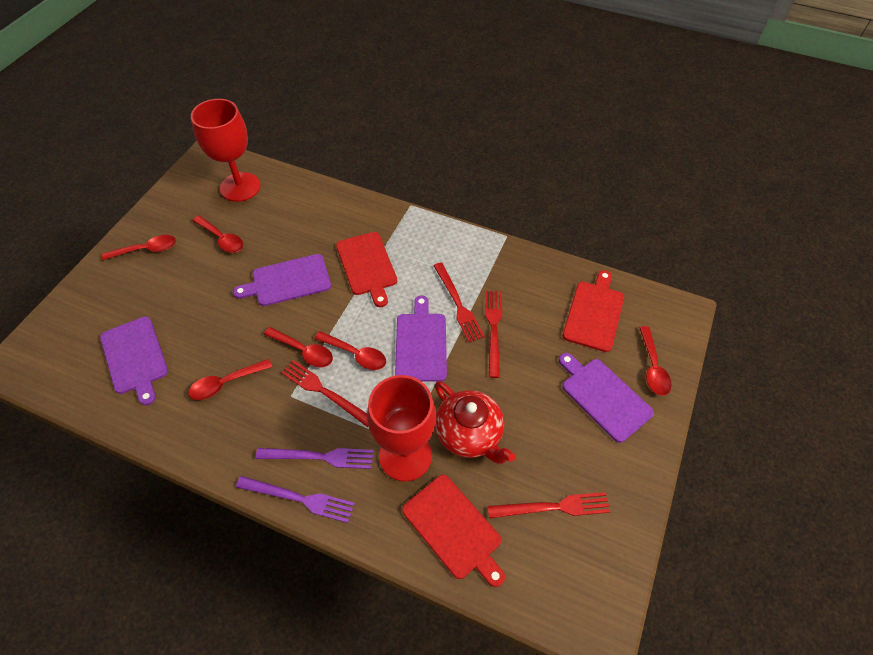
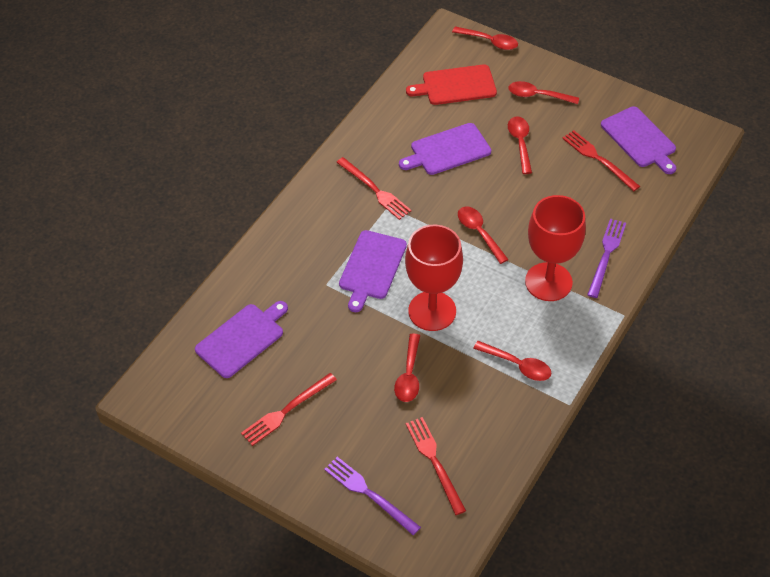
red cutting board: 3 -> 1
red teapot: 1 -> 0

